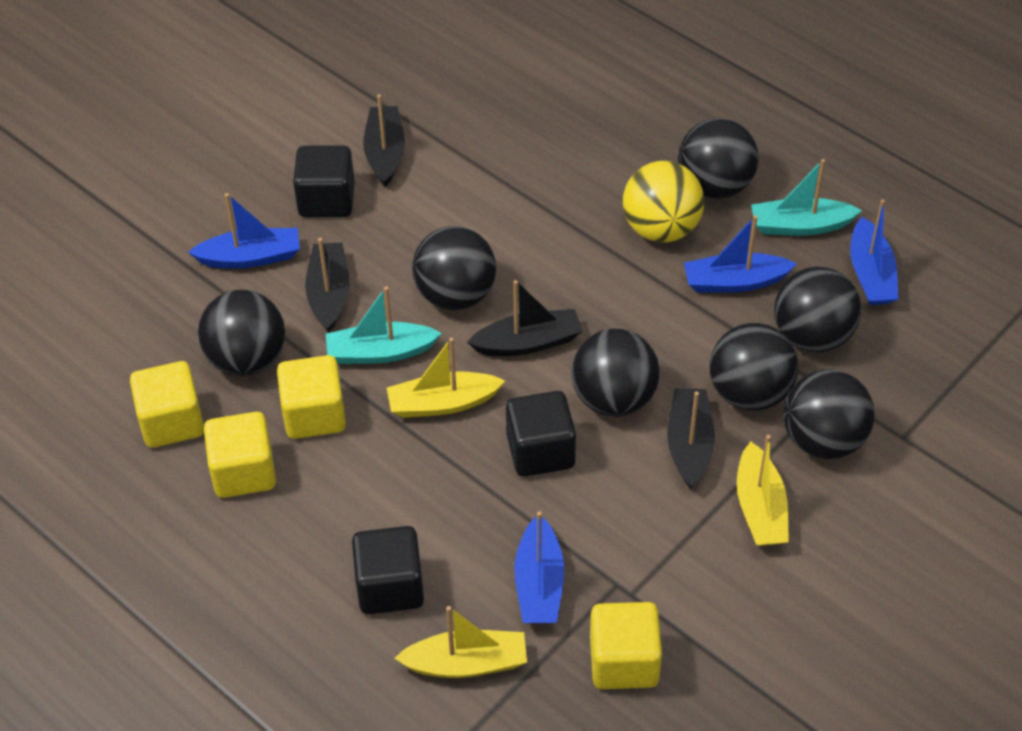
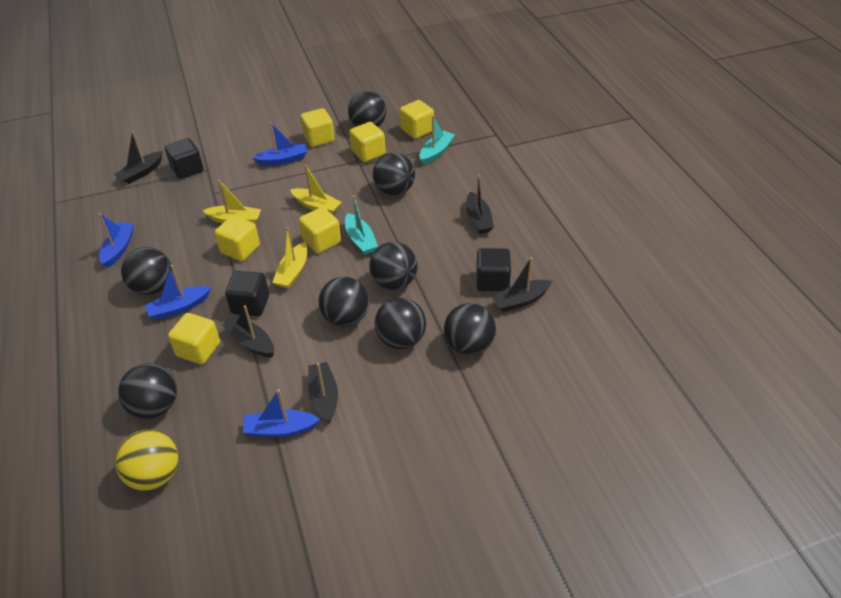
black ball: 7 -> 8
black boat: 4 -> 5
yellow cube: 4 -> 6

